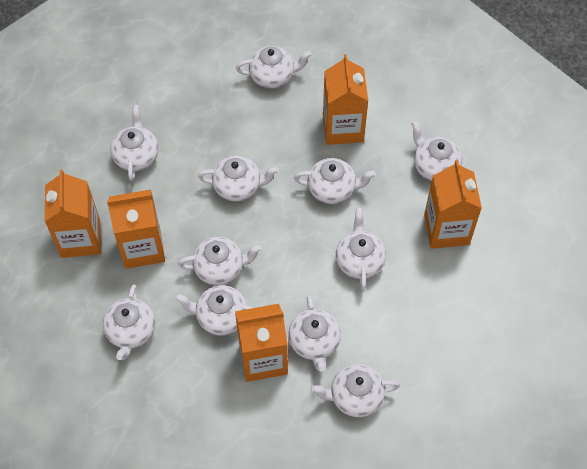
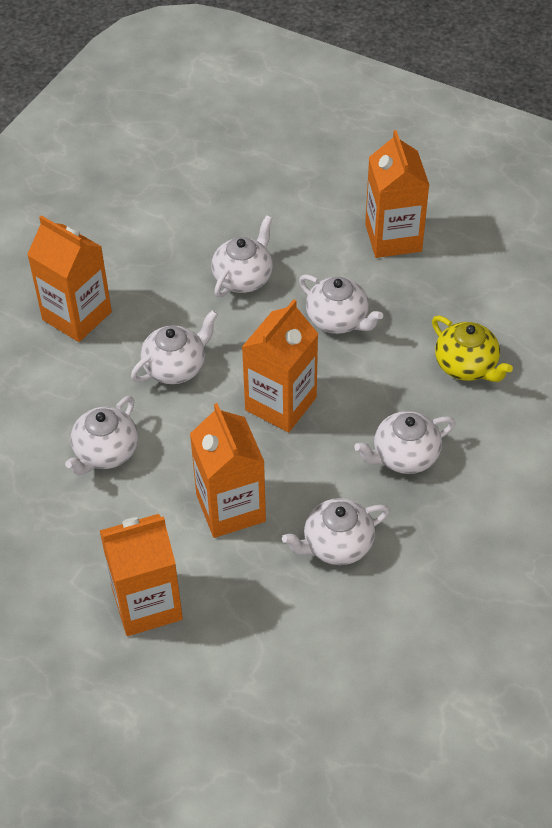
white teapot: 11 -> 6
yellow teapot: 0 -> 1

